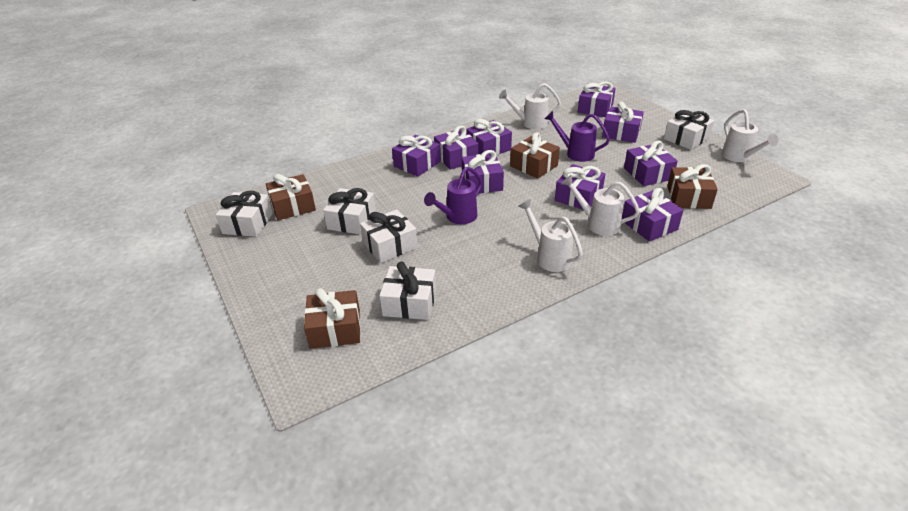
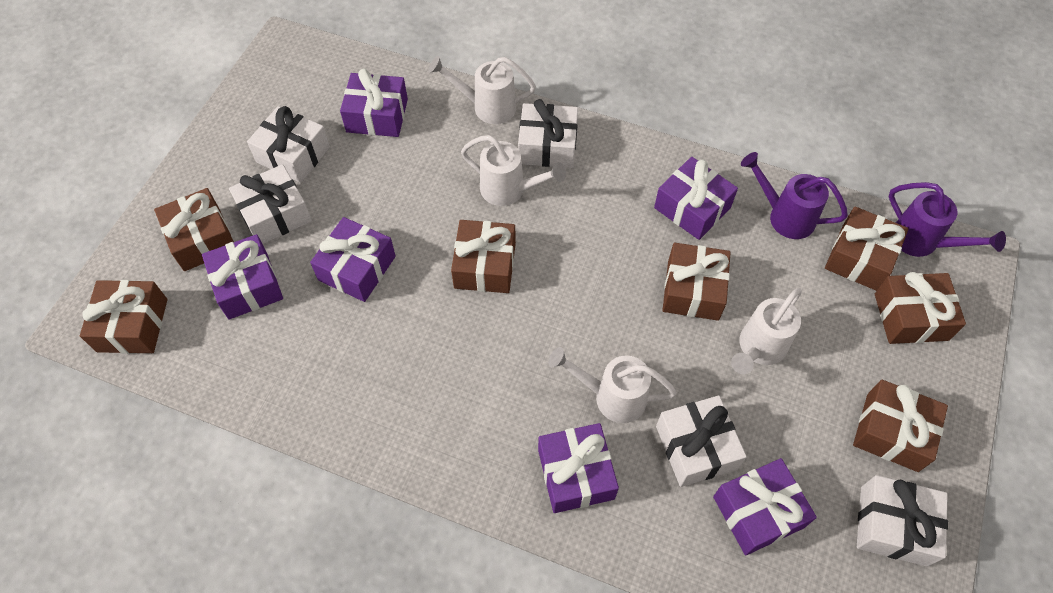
brown gift: 4 -> 7
purple gift: 9 -> 6

